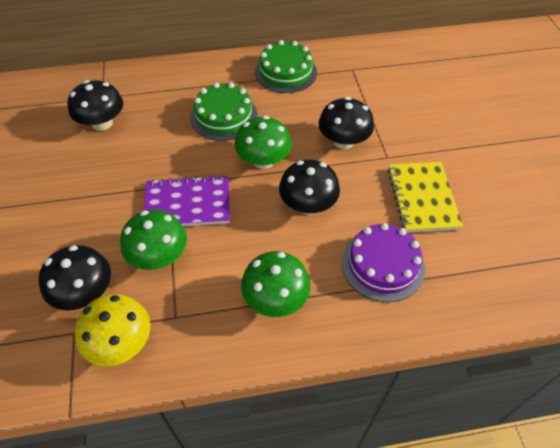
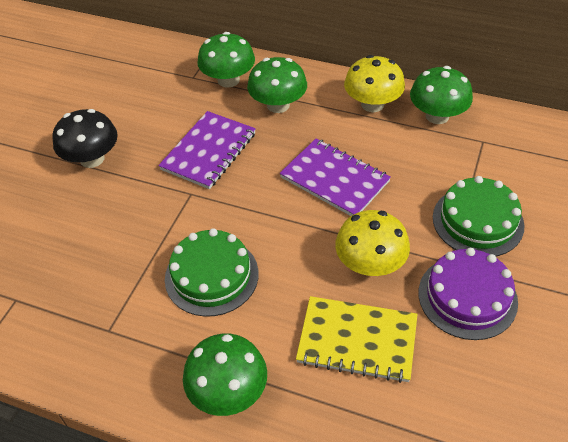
black mushroom: 4 -> 1
green mushroom: 3 -> 4
purple notebook: 1 -> 2
yellow mushroom: 1 -> 2

